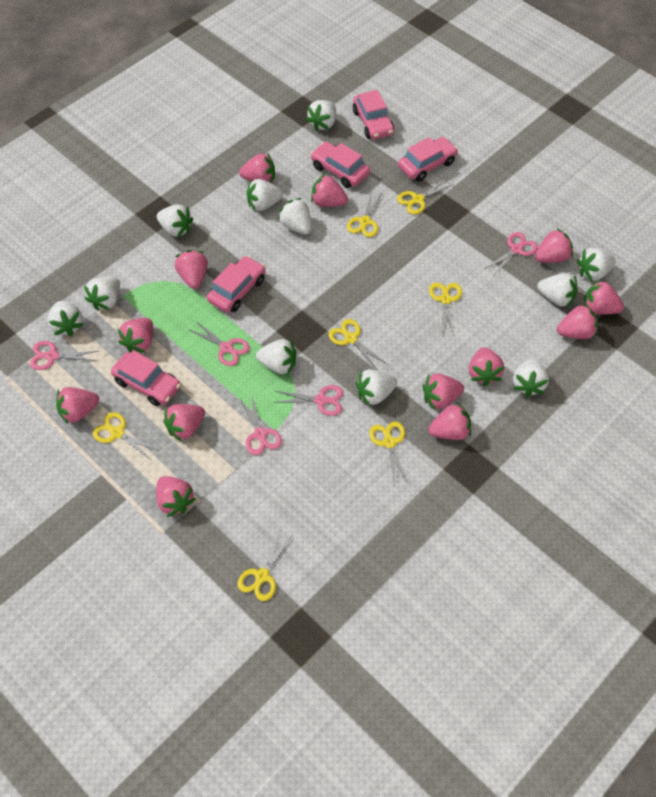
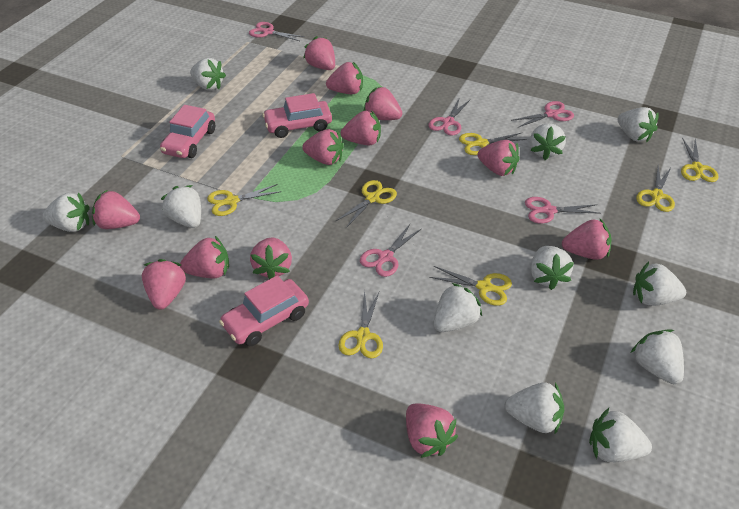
pink car: 5 -> 3
pink strawberry: 13 -> 12

